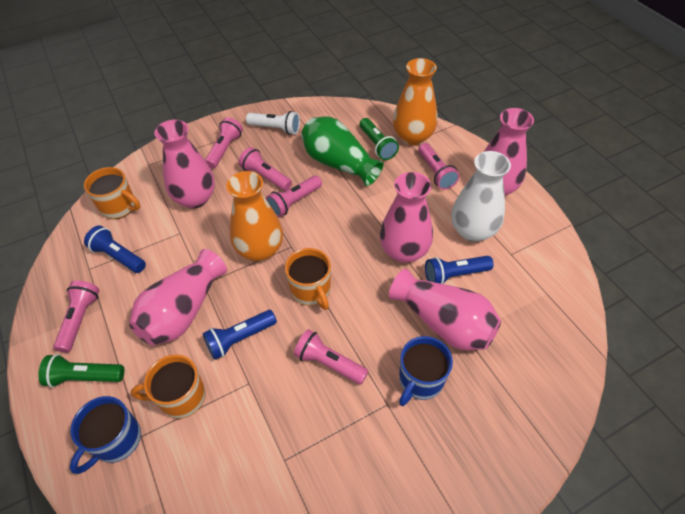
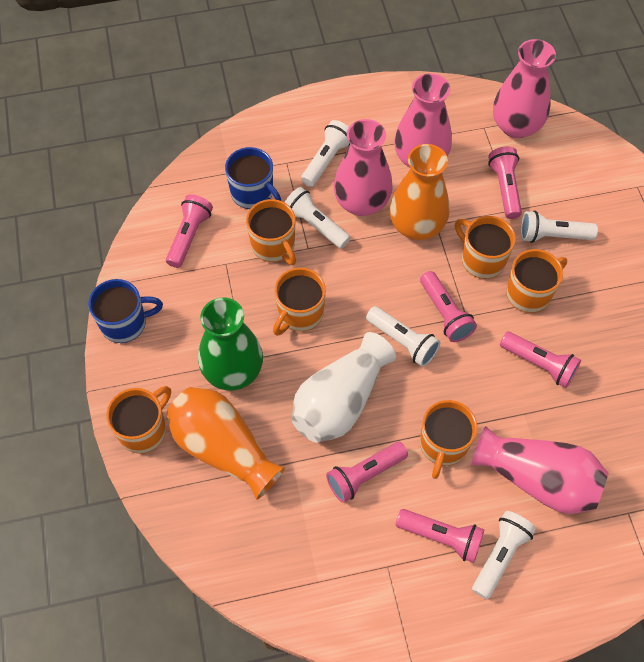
blue flashlight: 3 -> 0
green flashlight: 2 -> 0
orange mug: 3 -> 6
pink vase: 5 -> 4
white flashlight: 1 -> 5

